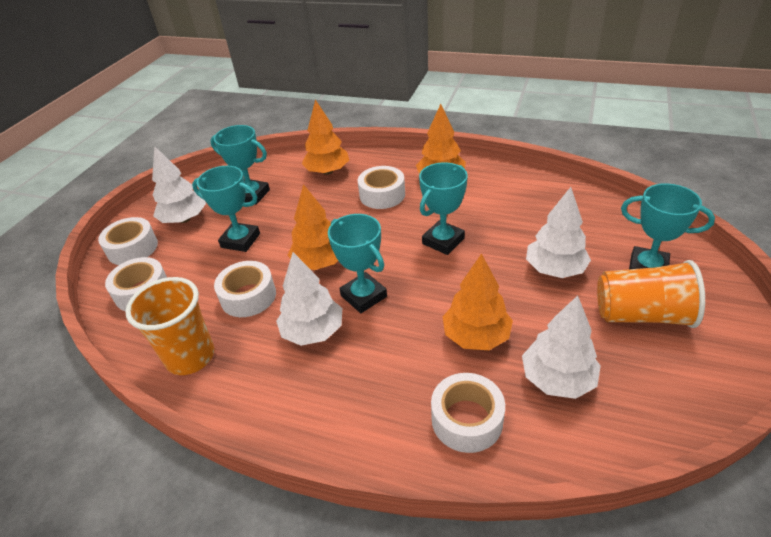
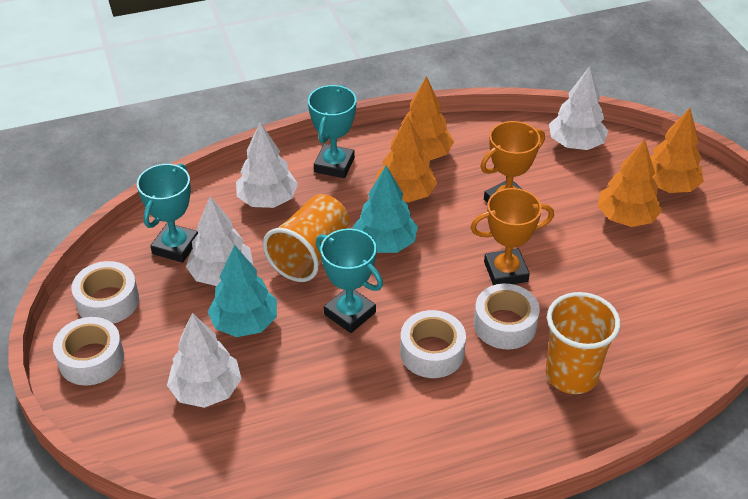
orange trophy: 0 -> 2
turquoise tree: 0 -> 2
turquoise trophy: 5 -> 3
white tape: 5 -> 4

